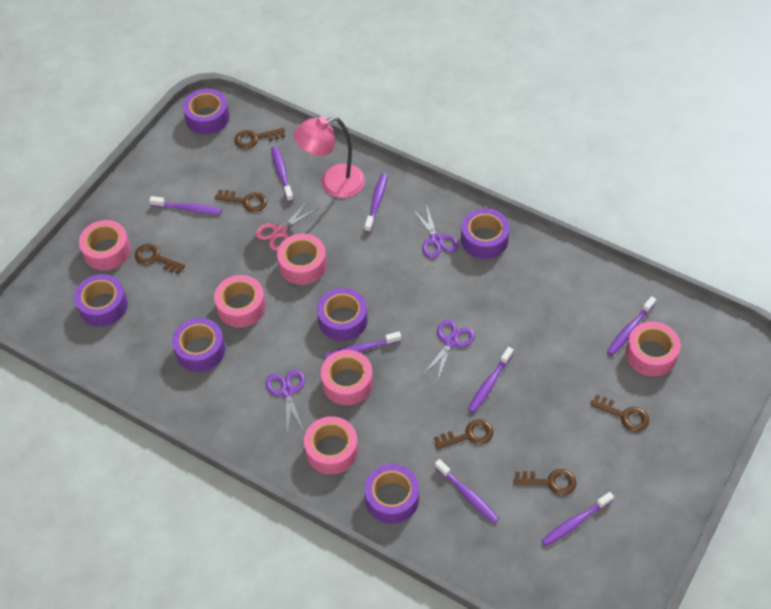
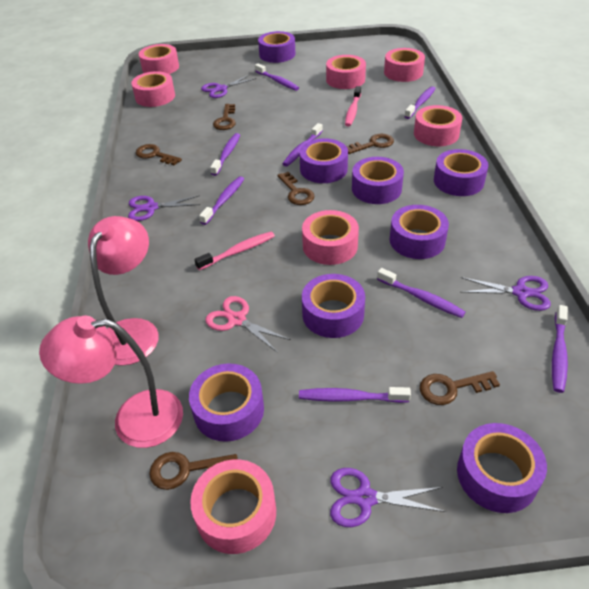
pink lamp: 1 -> 2
pink tape: 6 -> 7
pink toothbrush: 0 -> 2
purple scissors: 3 -> 4
purple tape: 6 -> 8

